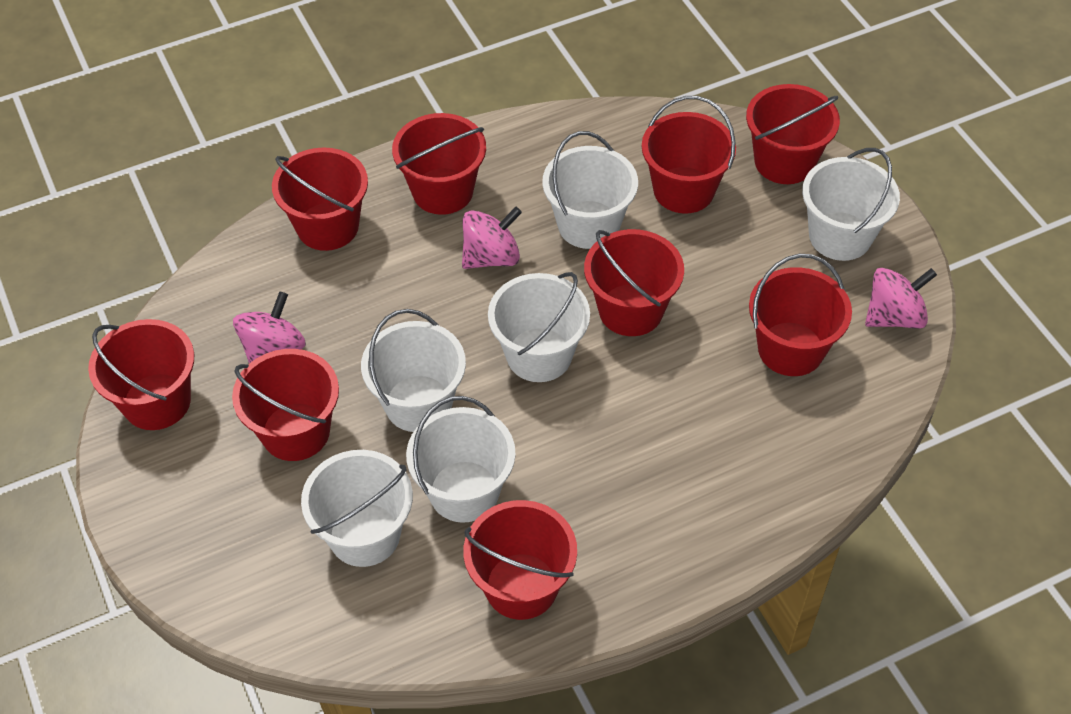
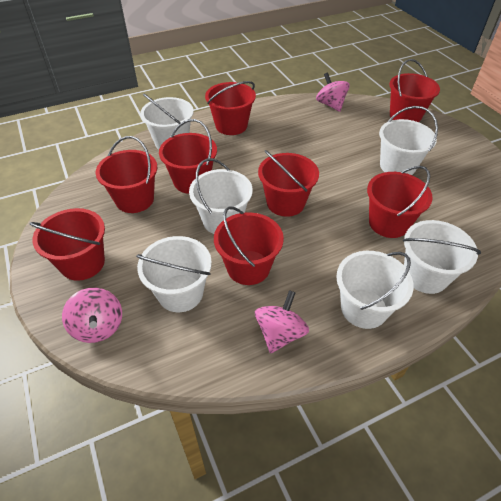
red bucket: 9 -> 8

